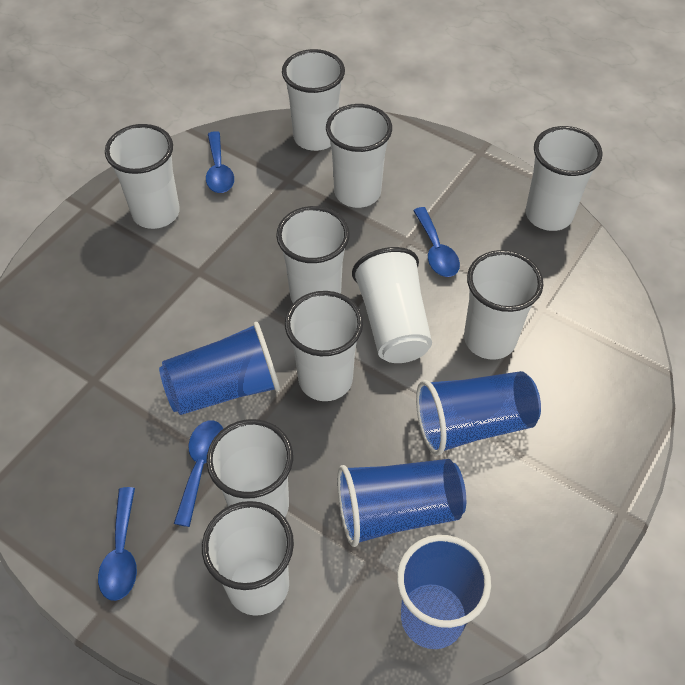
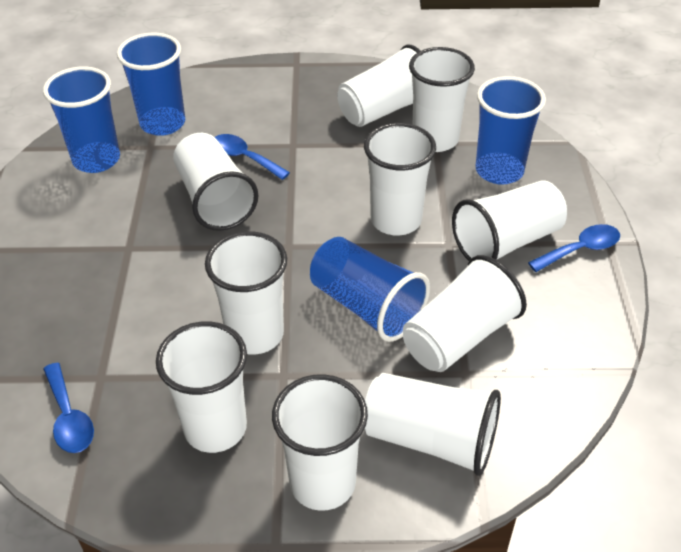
blue spoon: 4 -> 3

